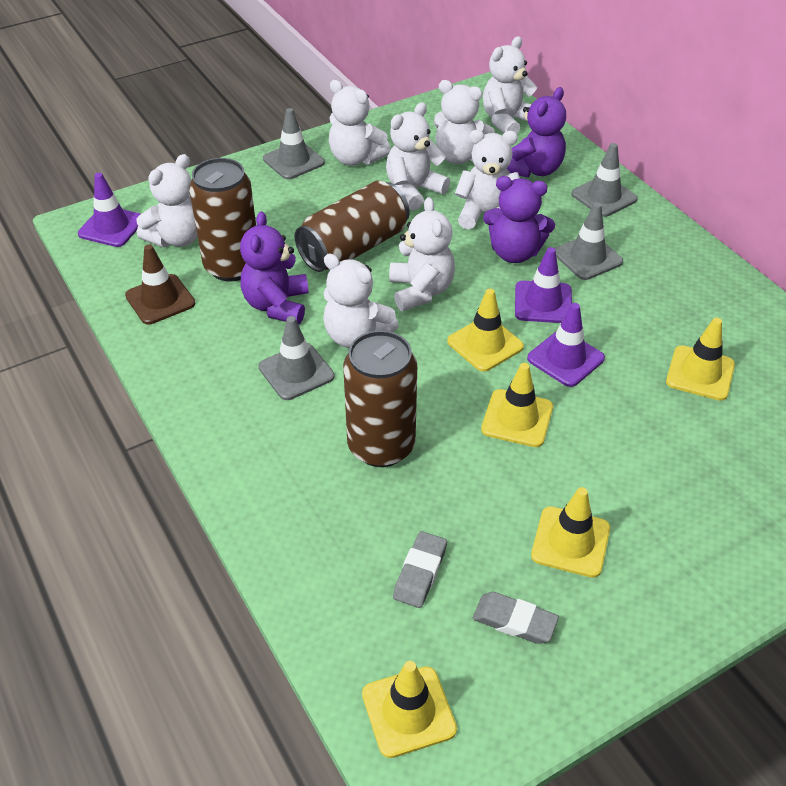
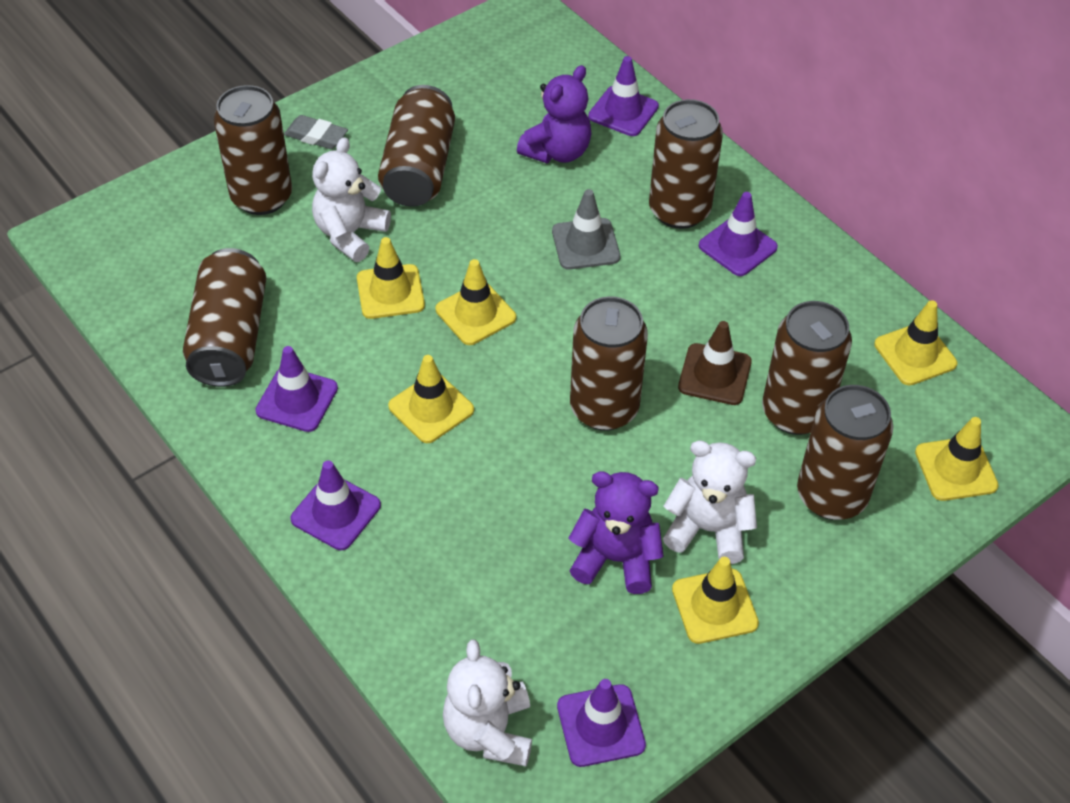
brown can: 3 -> 7
grey eraser: 2 -> 1
grey traffic cone: 4 -> 1
purple teddy bear: 3 -> 2
purple traffic cone: 3 -> 5
white teddy bear: 8 -> 3
yellow traffic cone: 5 -> 6

